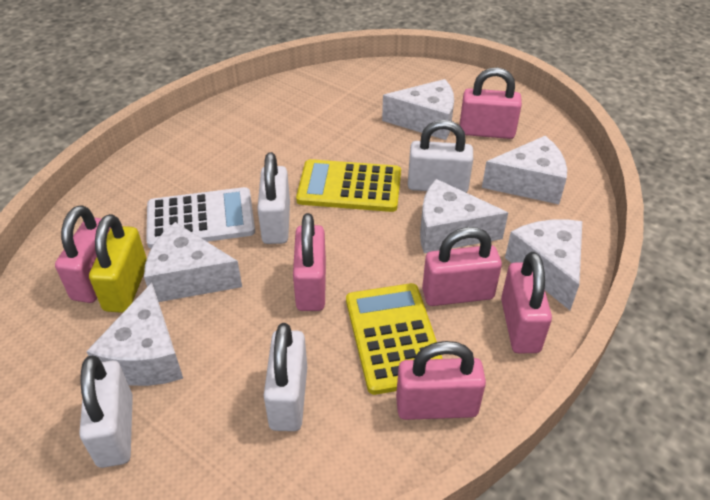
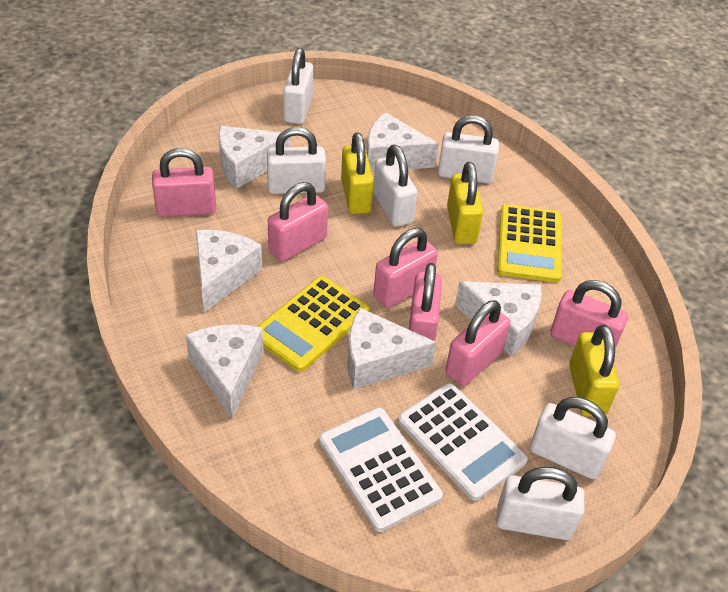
white calculator: 1 -> 2
white padlock: 4 -> 6
yellow padlock: 1 -> 3

